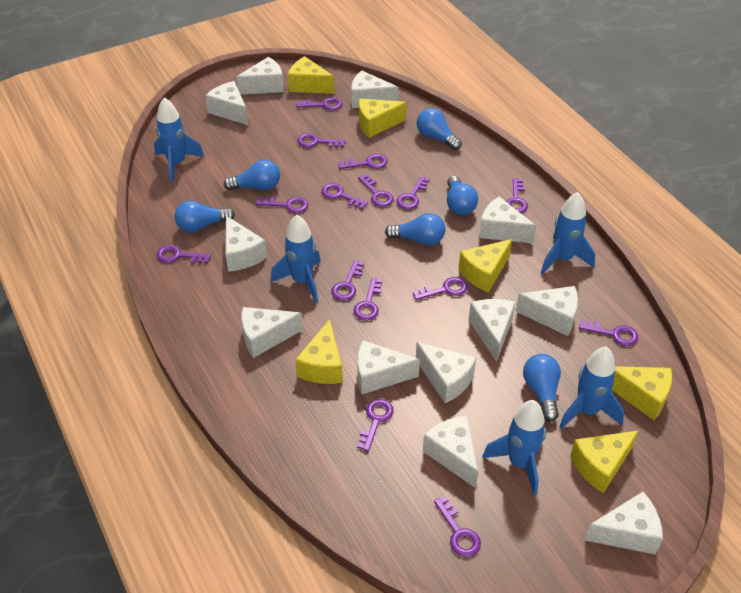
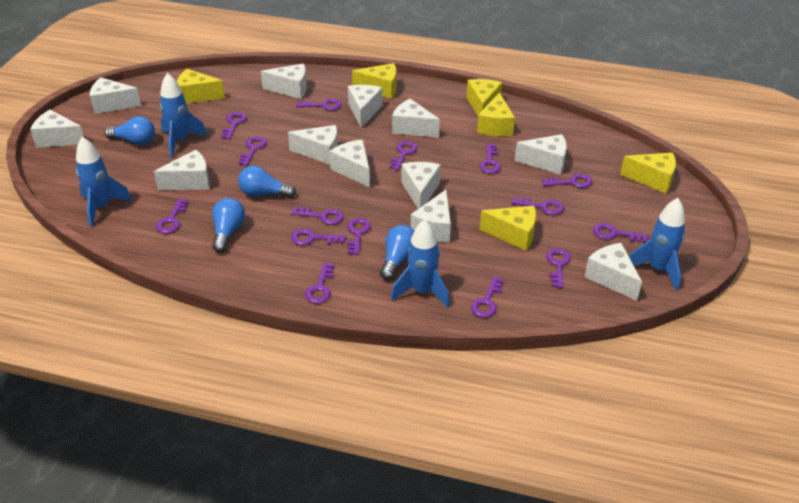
blue light bulb: 6 -> 4
blue rocket: 5 -> 4

